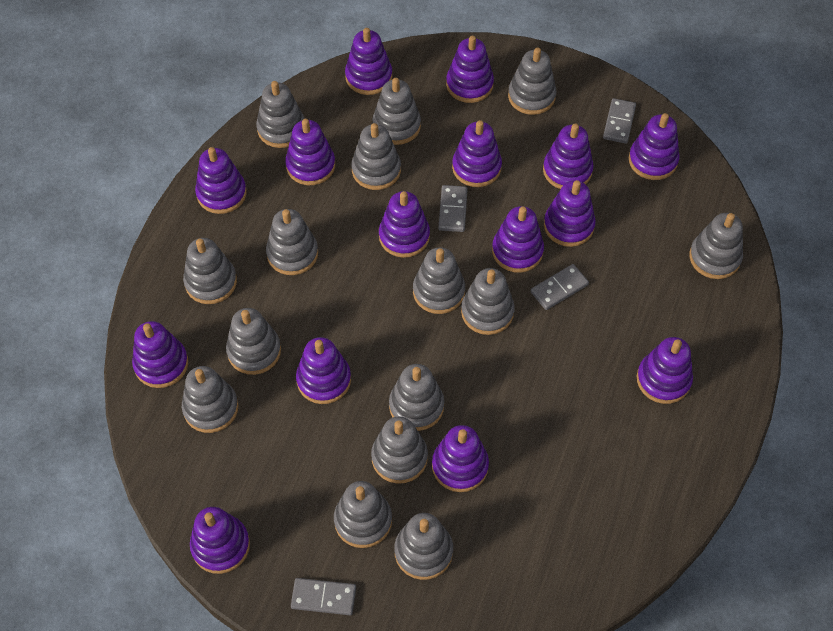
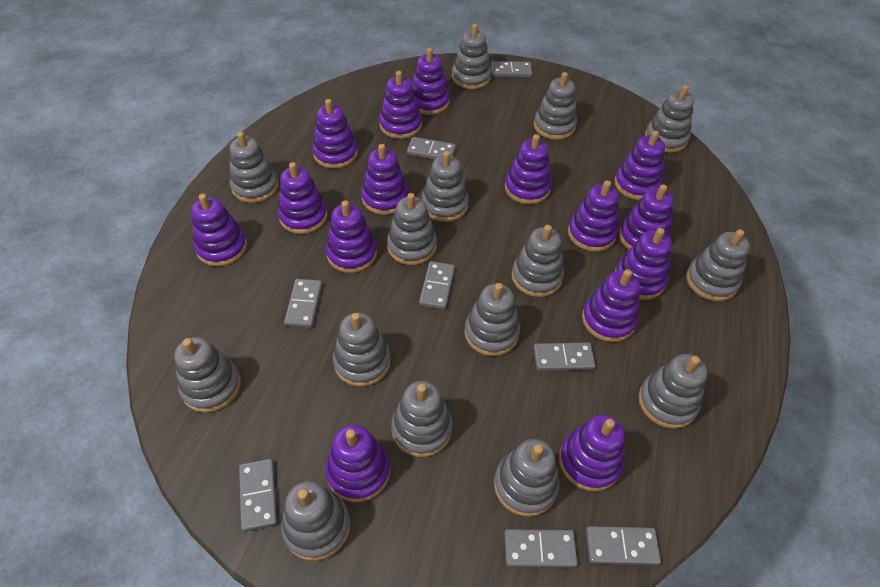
grey domino: 4 -> 8

